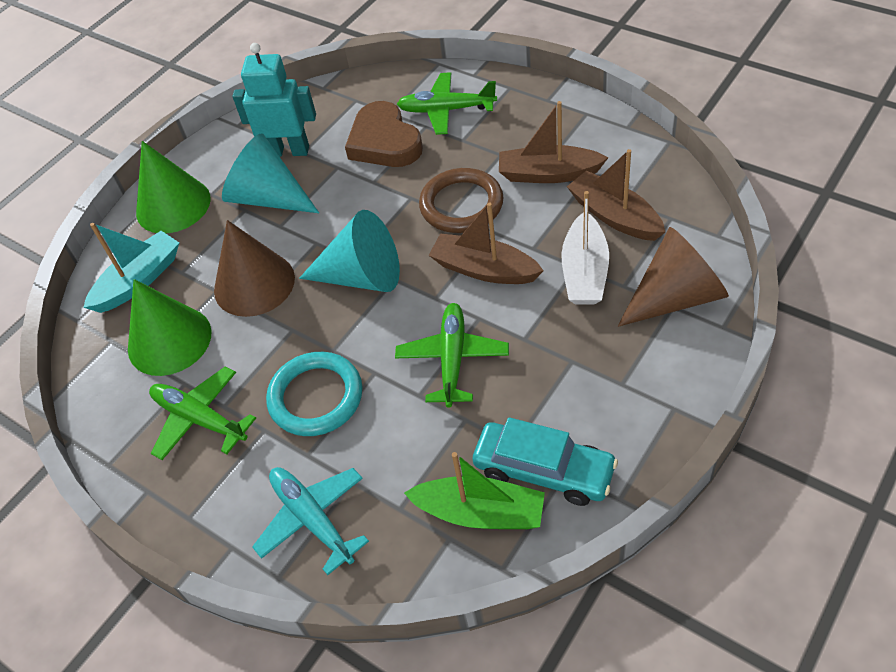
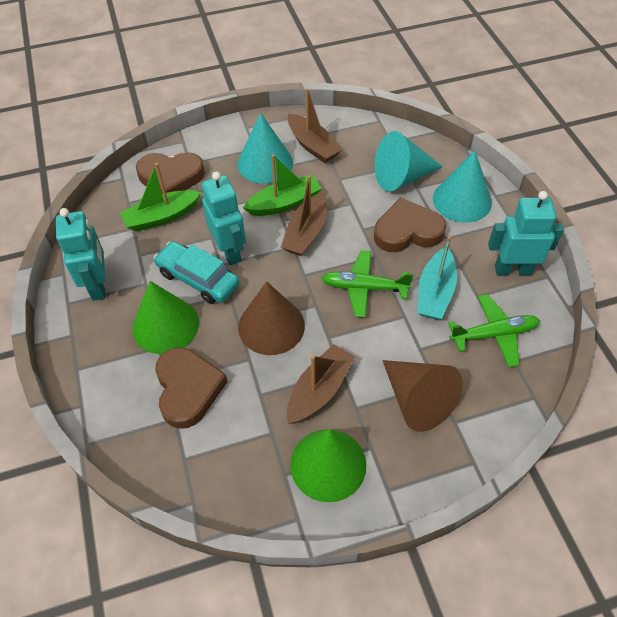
brown heart: 1 -> 3
brown ring: 1 -> 0
green boat: 1 -> 2
green plane: 3 -> 2
turquoise cone: 2 -> 3
turquoise plane: 1 -> 0
turquoise ring: 1 -> 0
turquoise robot: 1 -> 3
white boat: 1 -> 0

